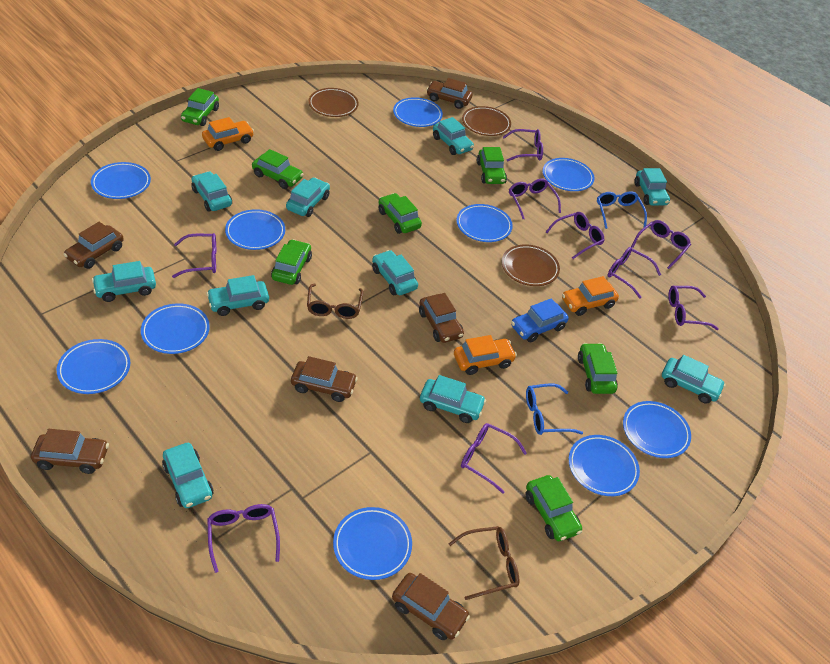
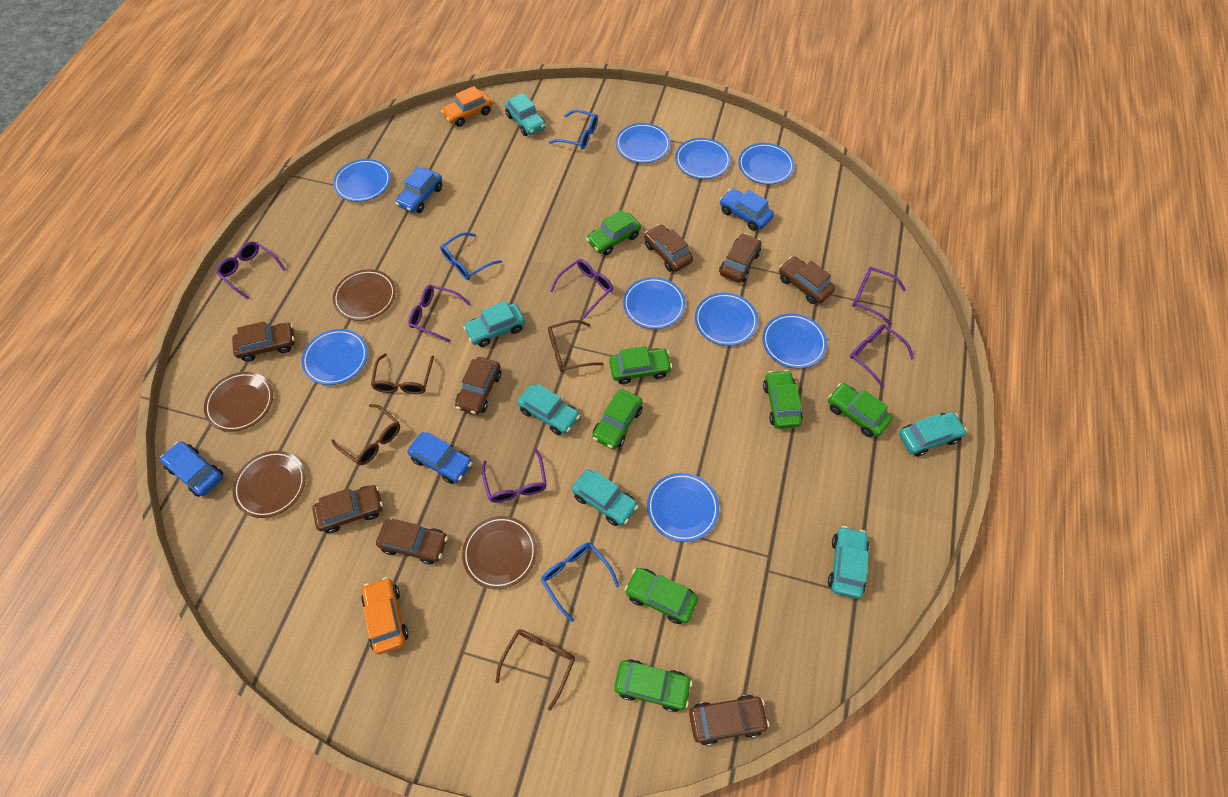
blue car: 1 -> 4
blue glasses: 2 -> 3
blue plate: 10 -> 9
brown car: 6 -> 8
brown glasses: 2 -> 4
brown plate: 3 -> 4
orange car: 3 -> 2
purple glasses: 9 -> 6
turquoise car: 10 -> 6

